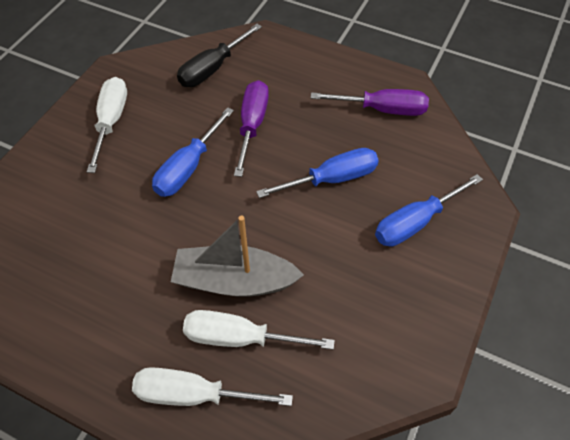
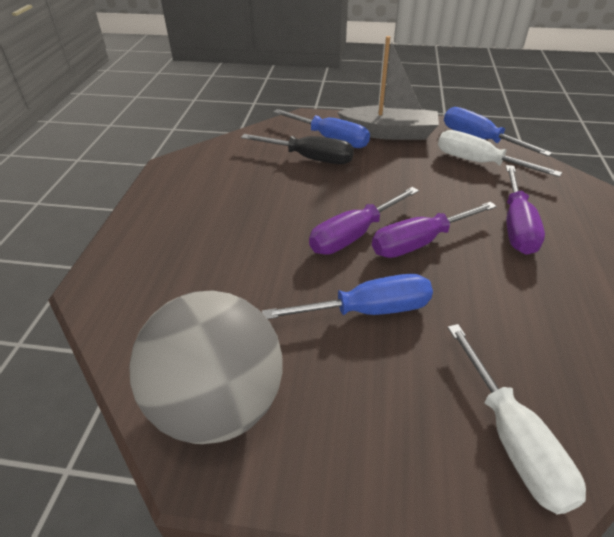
grey ball: 0 -> 1
purple screwdriver: 2 -> 3
white screwdriver: 3 -> 2

